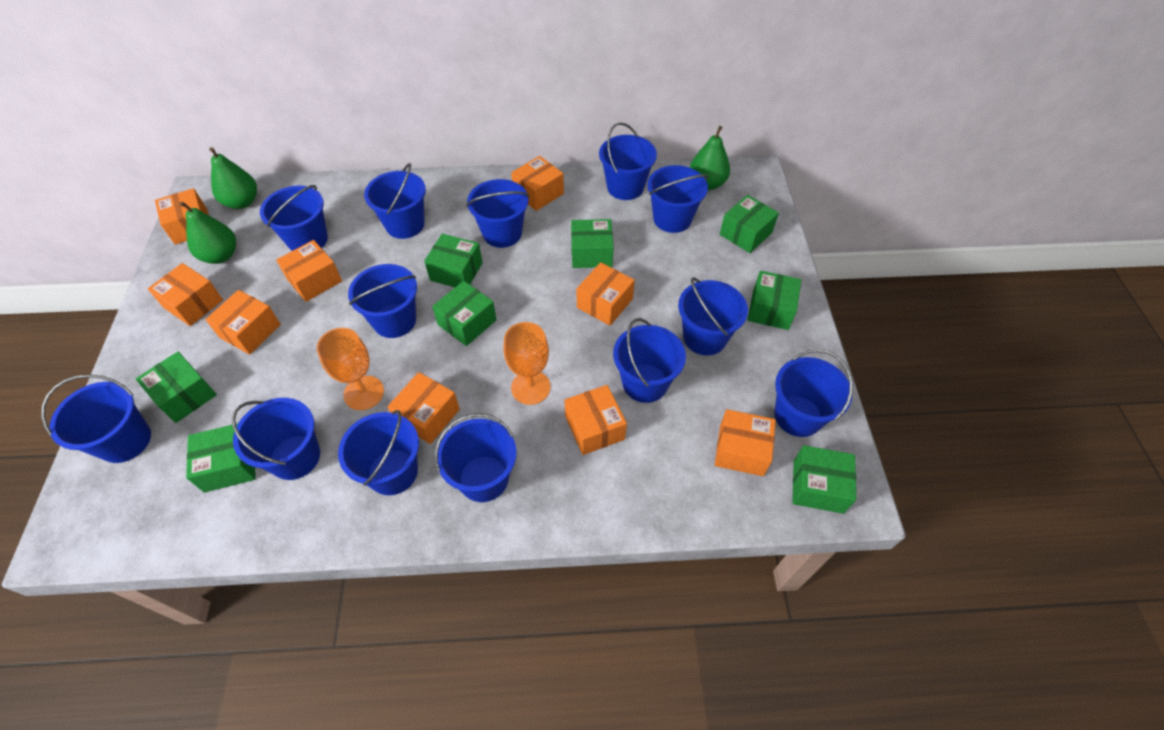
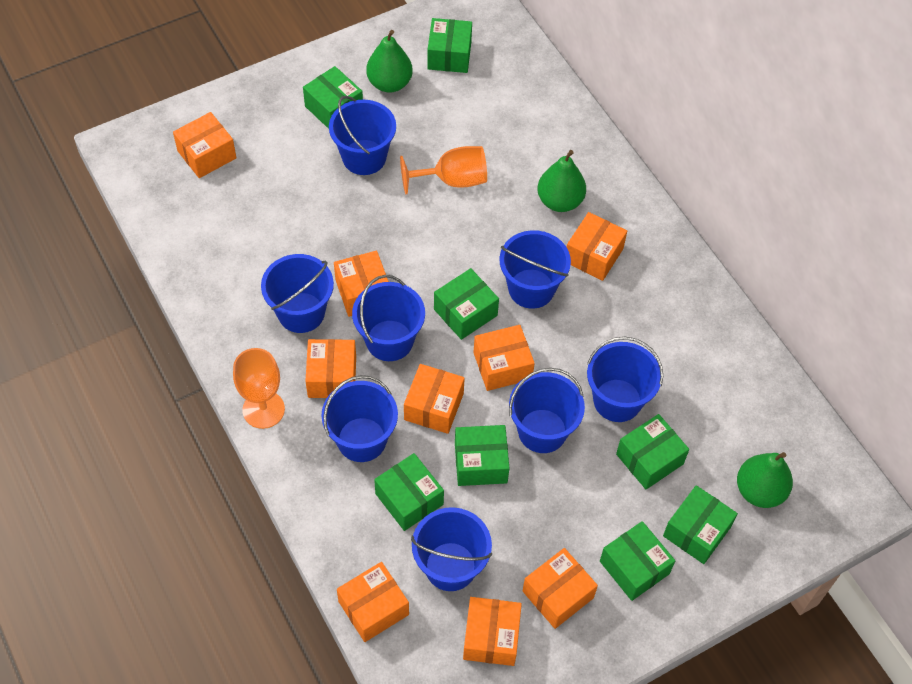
blue bucket: 13 -> 8

